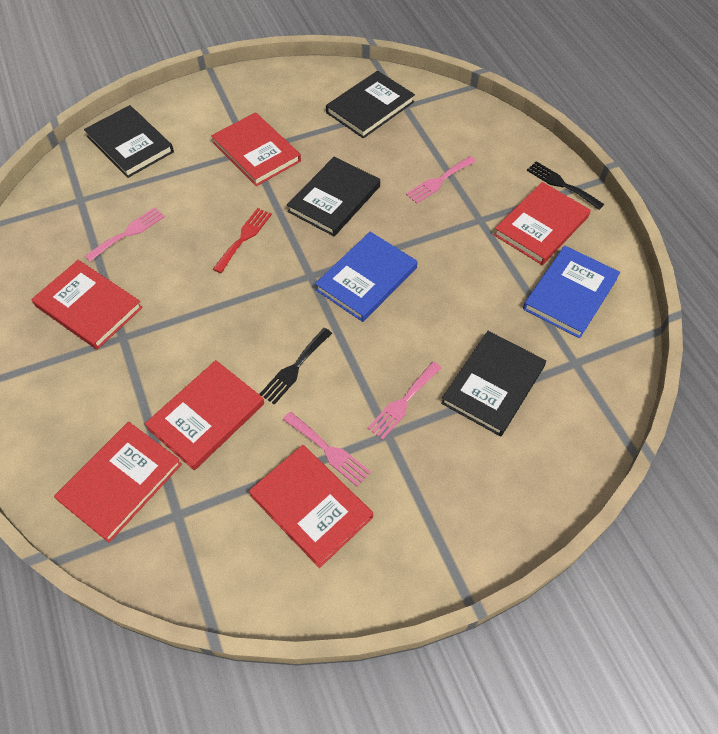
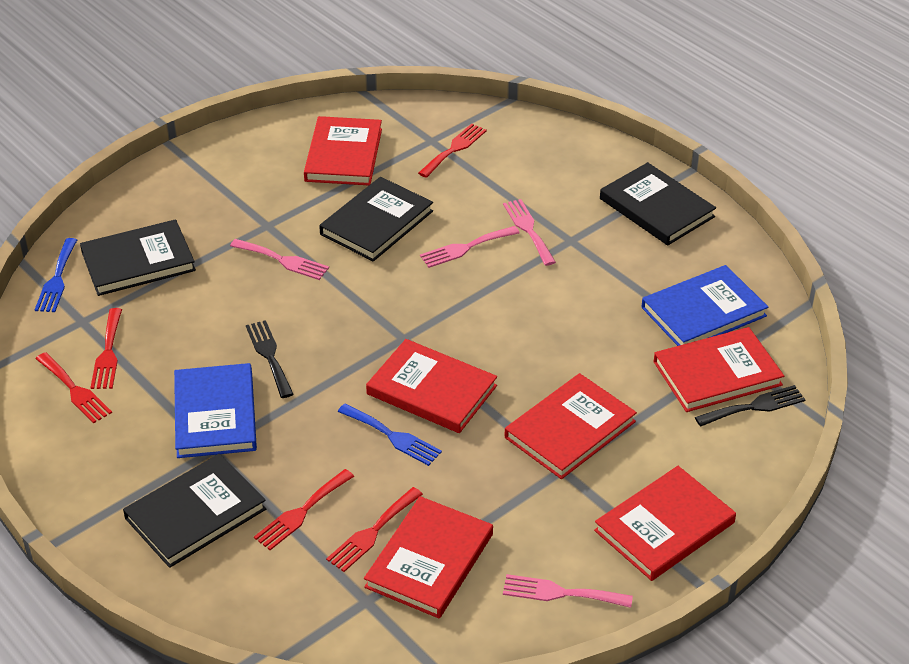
blue fork: 0 -> 2
red fork: 1 -> 5

